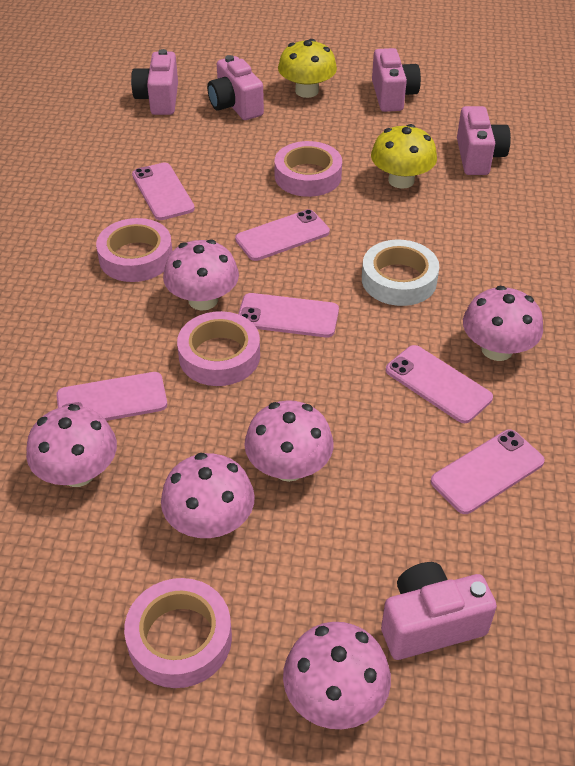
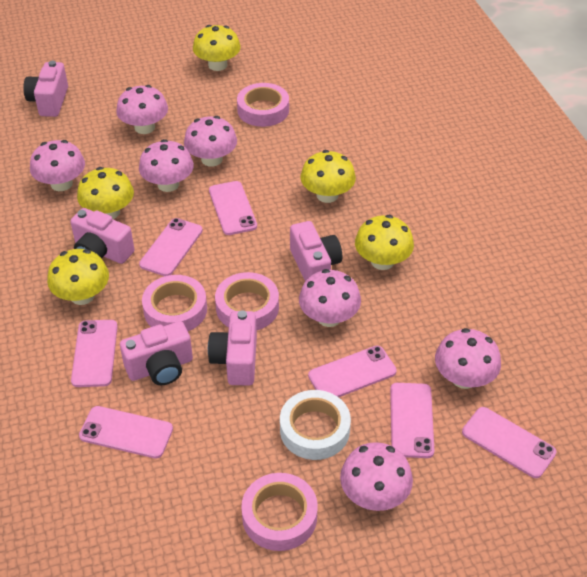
pink mushroom: 6 -> 7
pink phone: 6 -> 7
yellow mushroom: 2 -> 5

